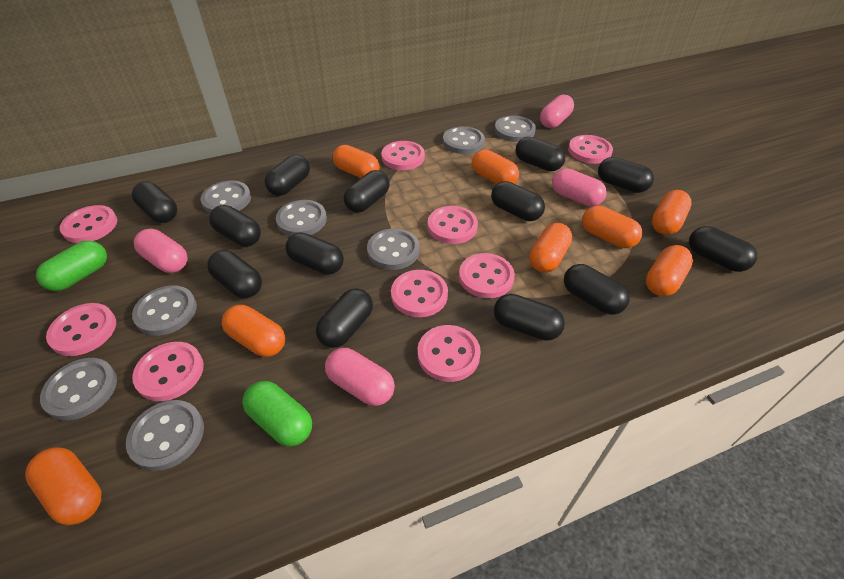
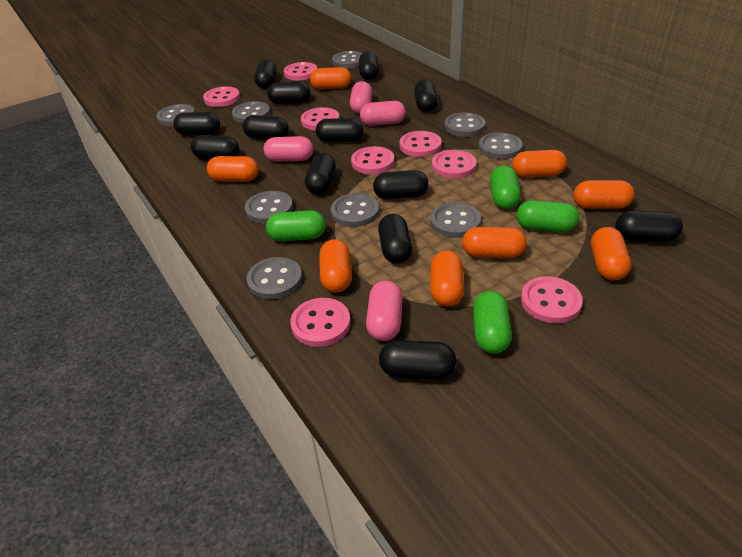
green capsule: 2 -> 4
grey button: 8 -> 9
pink button: 9 -> 8

